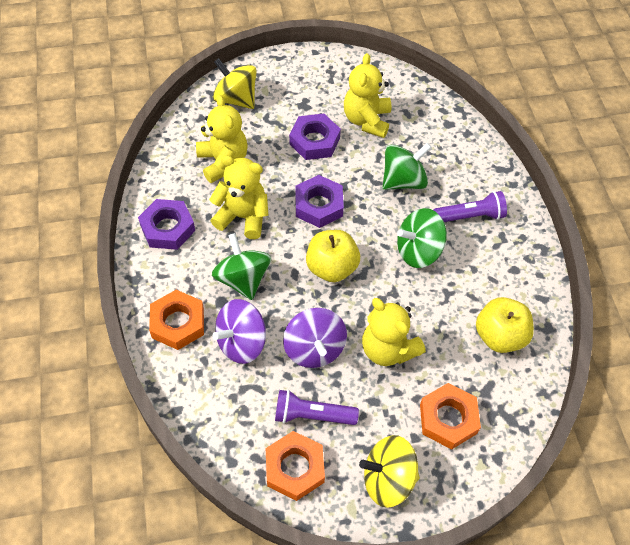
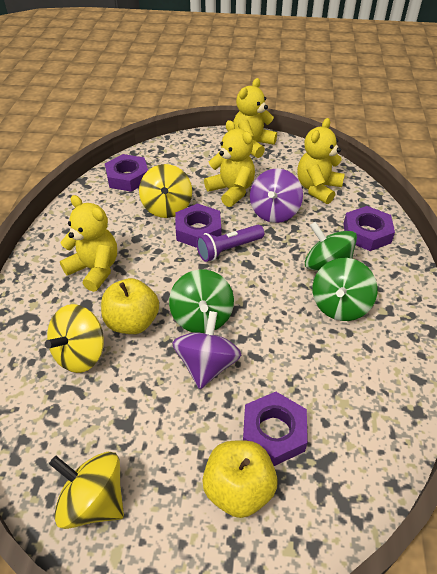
orange nut: 3 -> 0
purple flashlight: 2 -> 1
purple nut: 3 -> 4
yellow spinning top: 2 -> 3

